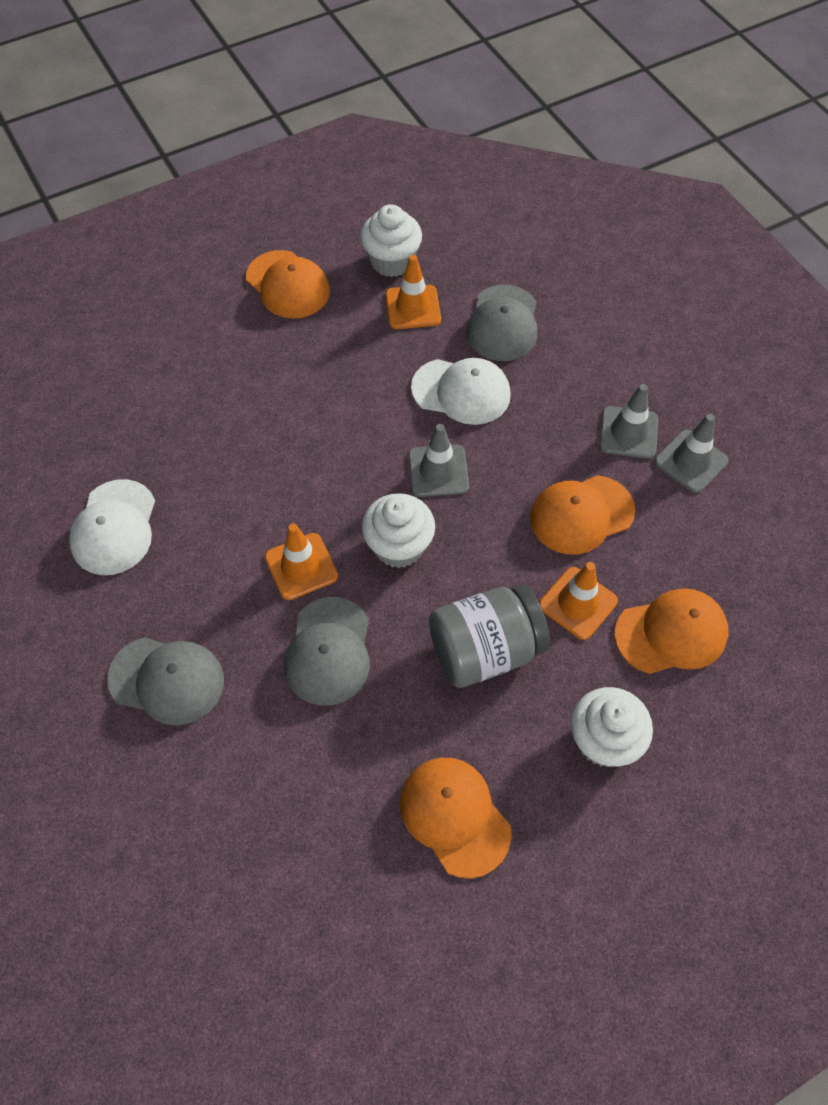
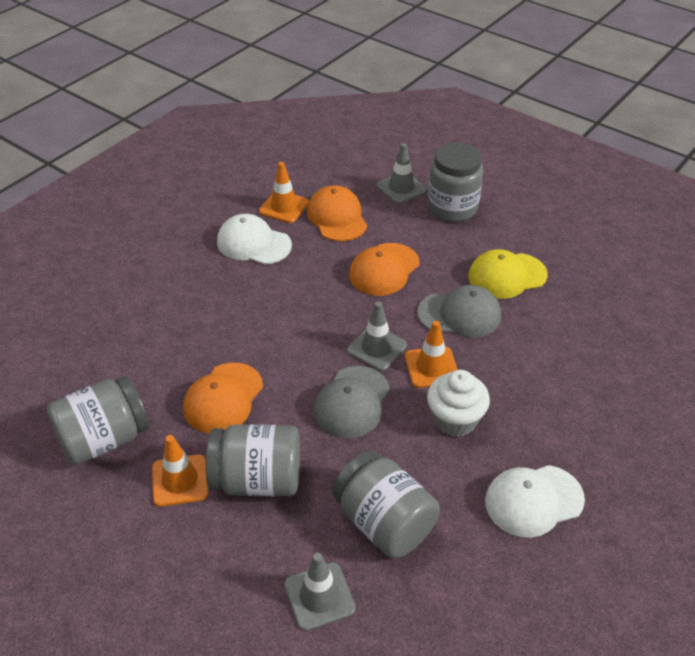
grey cap: 3 -> 2
grey jar: 1 -> 4
orange cap: 4 -> 3
white cupcake: 3 -> 1
yellow cap: 0 -> 1

